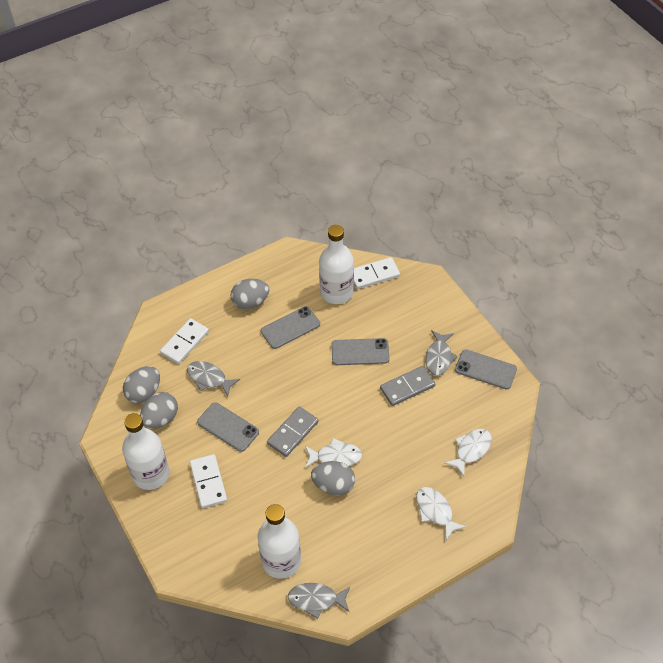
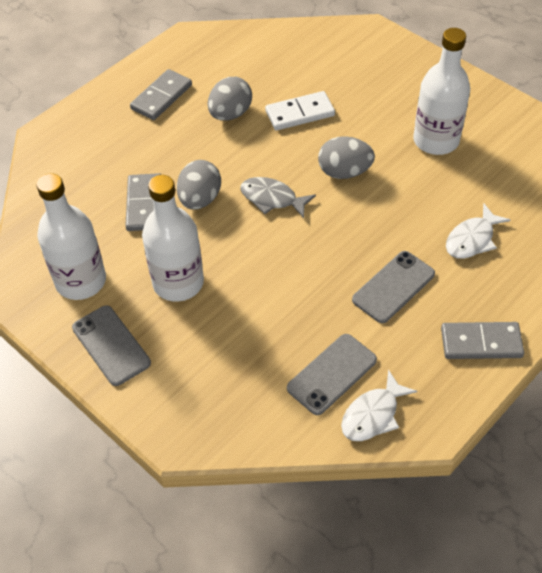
grey domino: 2 -> 3
grey egg: 4 -> 3
grey fish: 3 -> 1
grey phone: 4 -> 3
white domino: 3 -> 1
white fish: 3 -> 2

